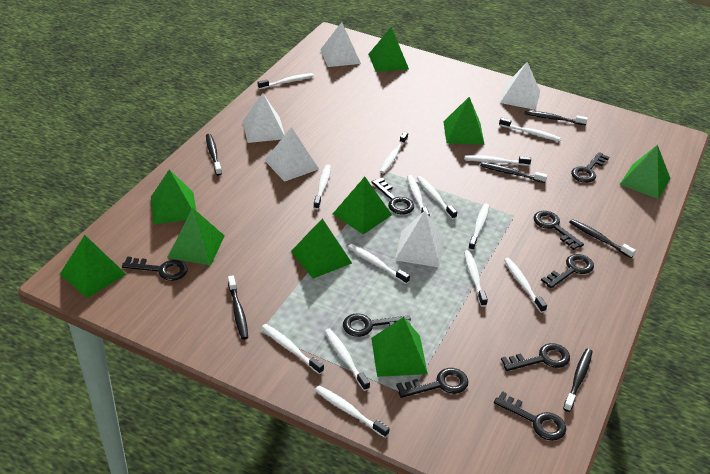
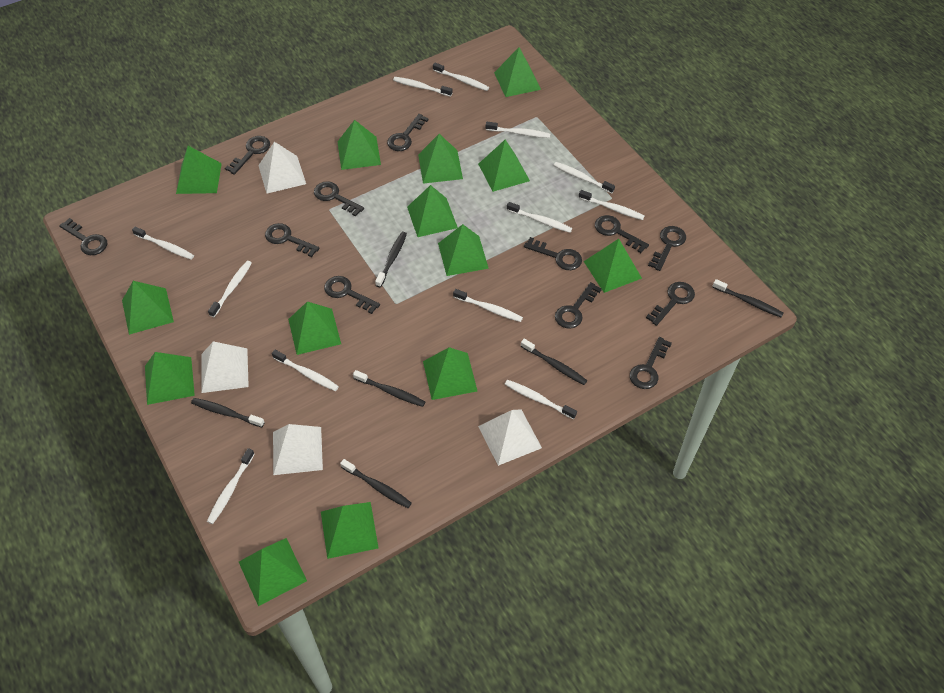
black key: 9 -> 12
green pyramid: 9 -> 14
white pyramid: 5 -> 4
white toothbrush: 14 -> 12

